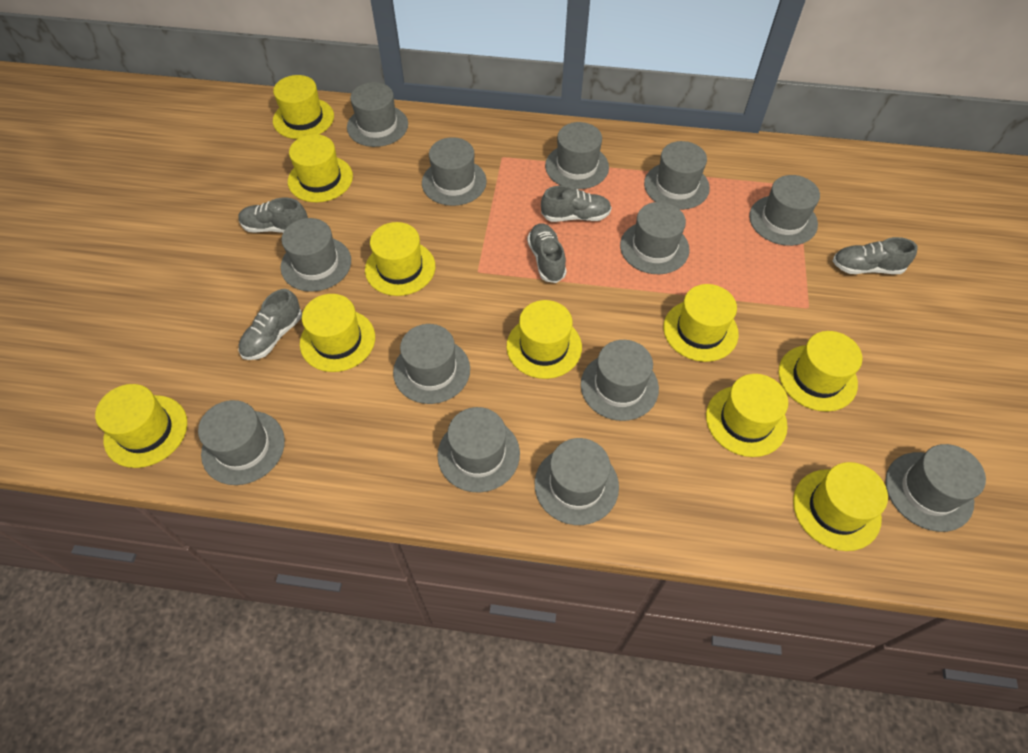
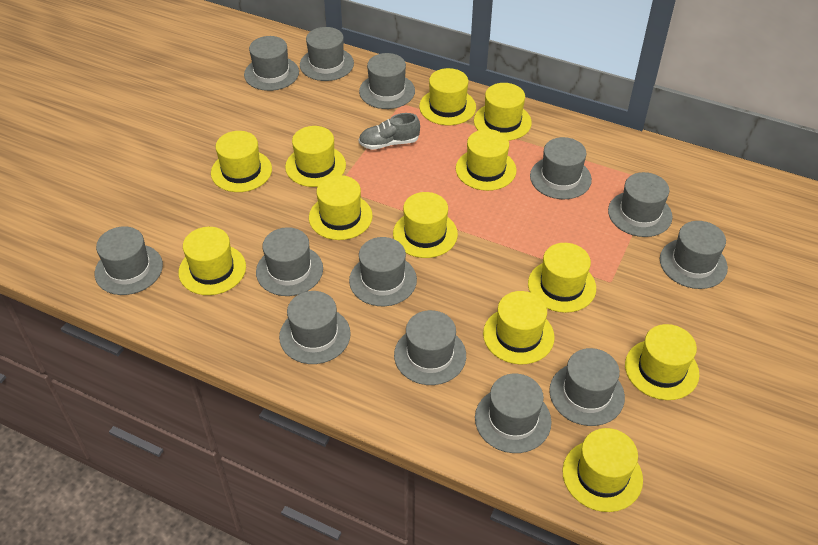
grey shoe: 5 -> 1
yellow hat: 10 -> 12

